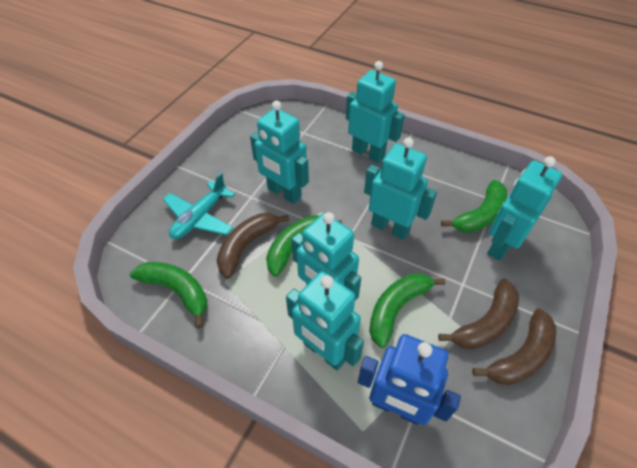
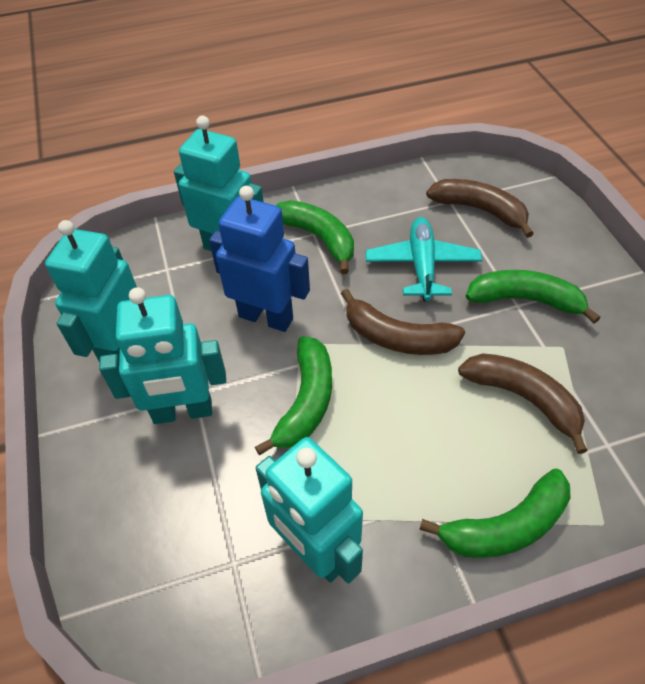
turquoise robot: 6 -> 4

